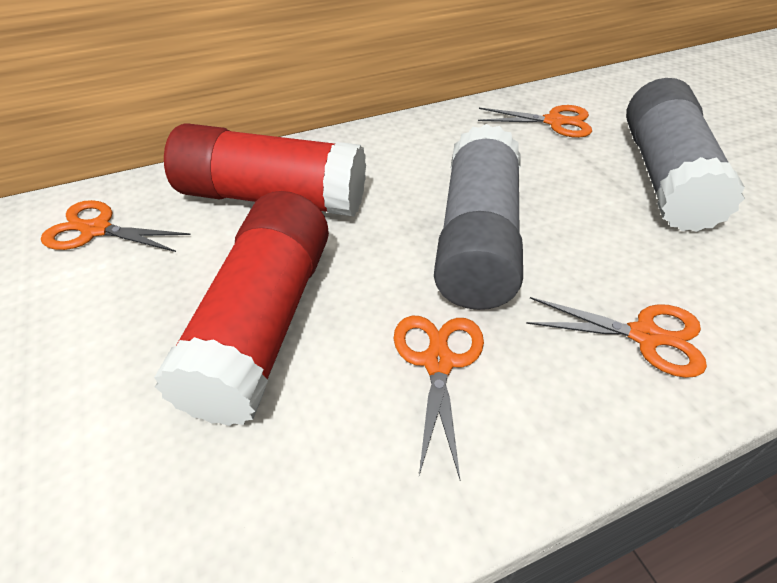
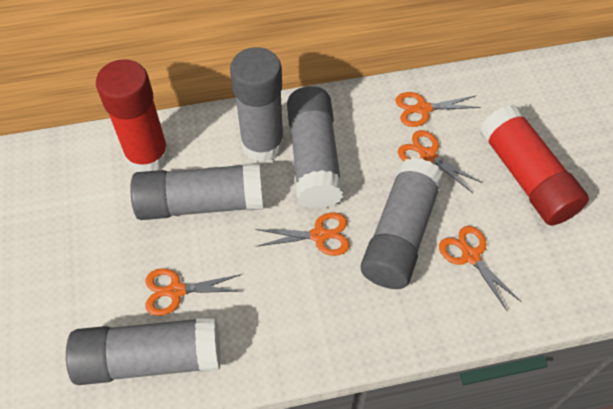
grey glue stick: 2 -> 5
orange scissors: 4 -> 5

